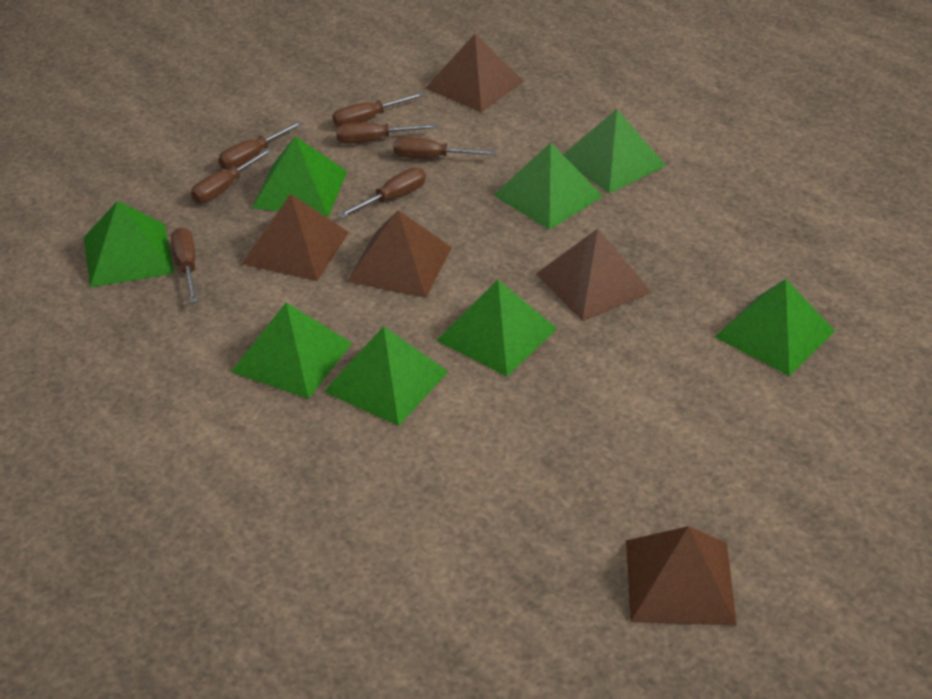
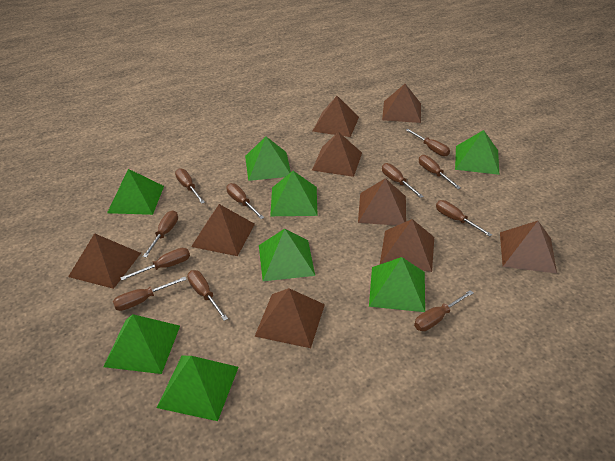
brown pyramid: 5 -> 9
brown screwdriver: 7 -> 11

